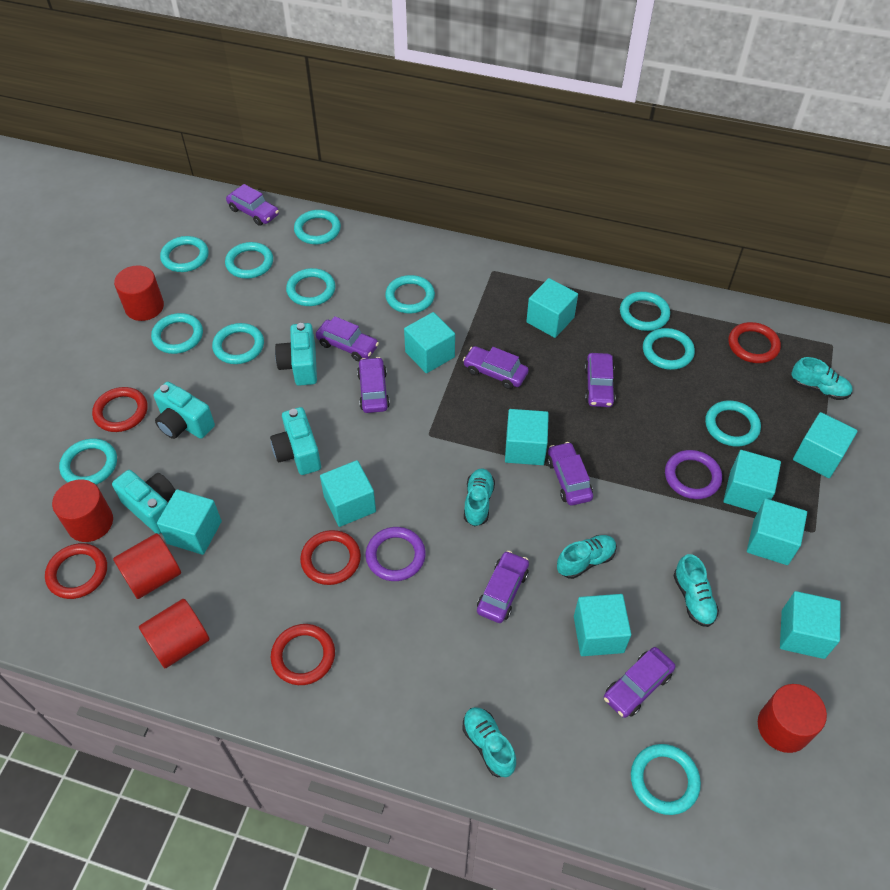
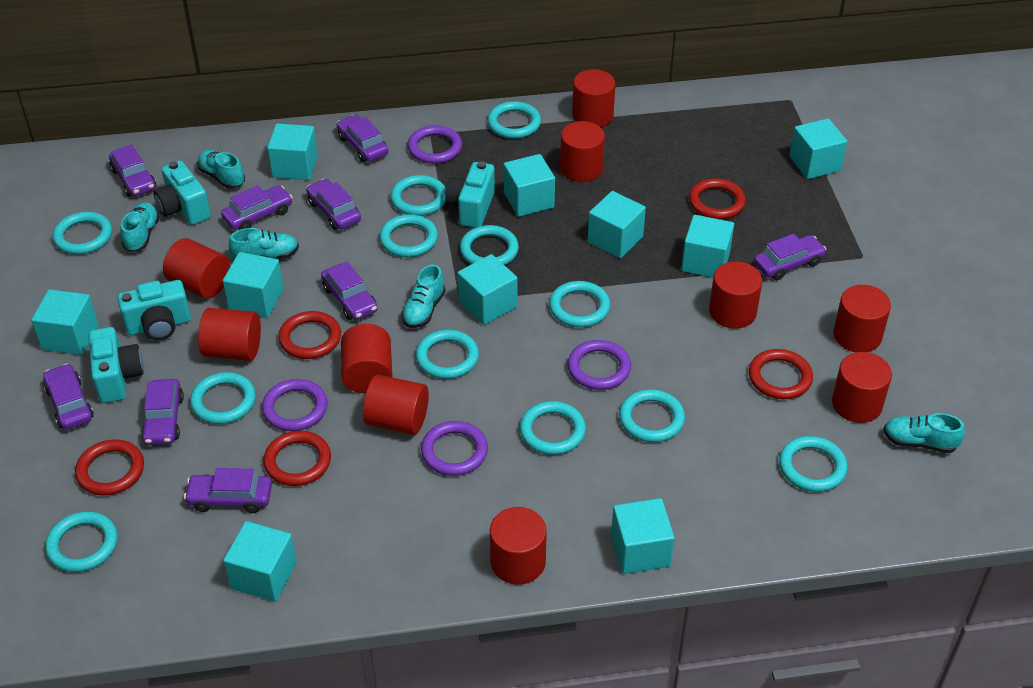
purple car: 8 -> 9
purple ring: 2 -> 4
red cylinder: 5 -> 10

